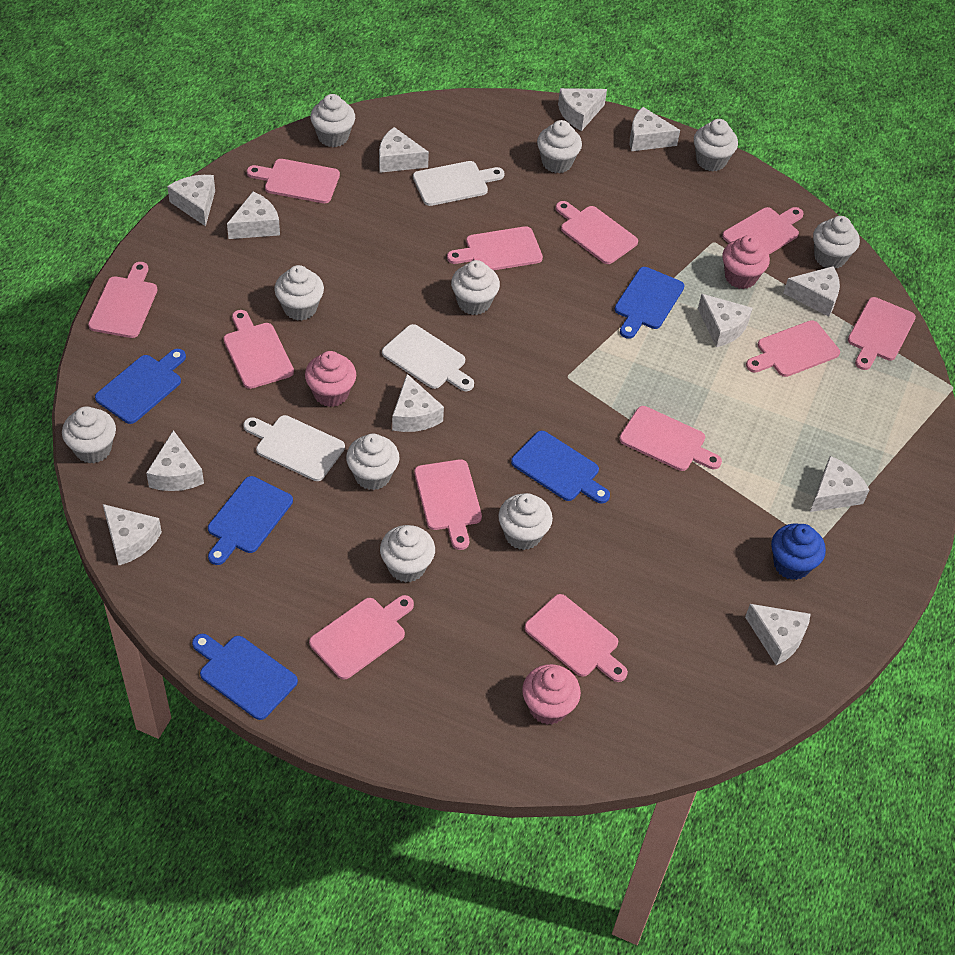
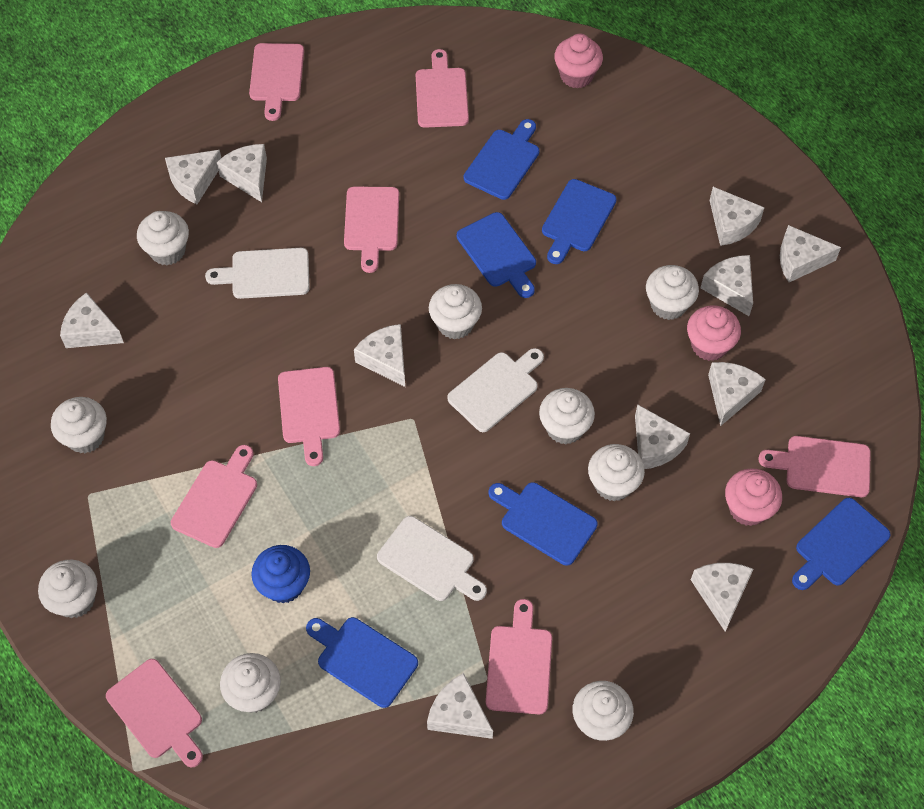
blue cutting board: 5 -> 6
pink cutting board: 12 -> 8
white cheese: 12 -> 11
white cupcake: 10 -> 9

